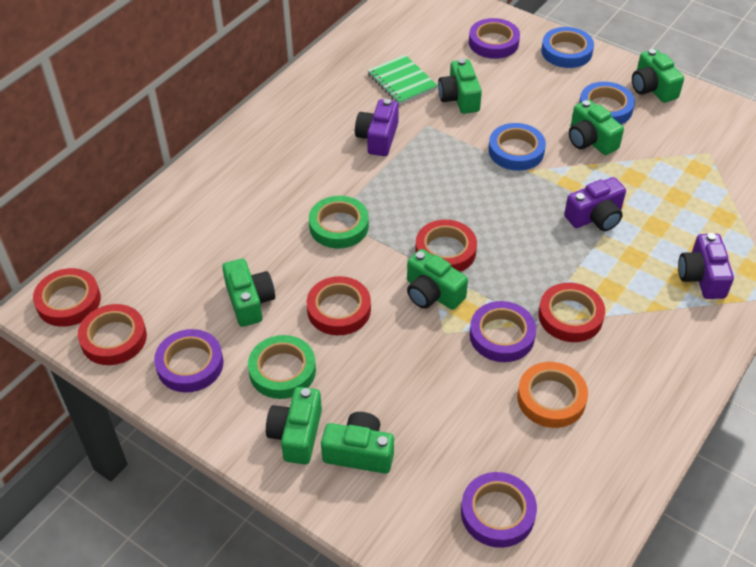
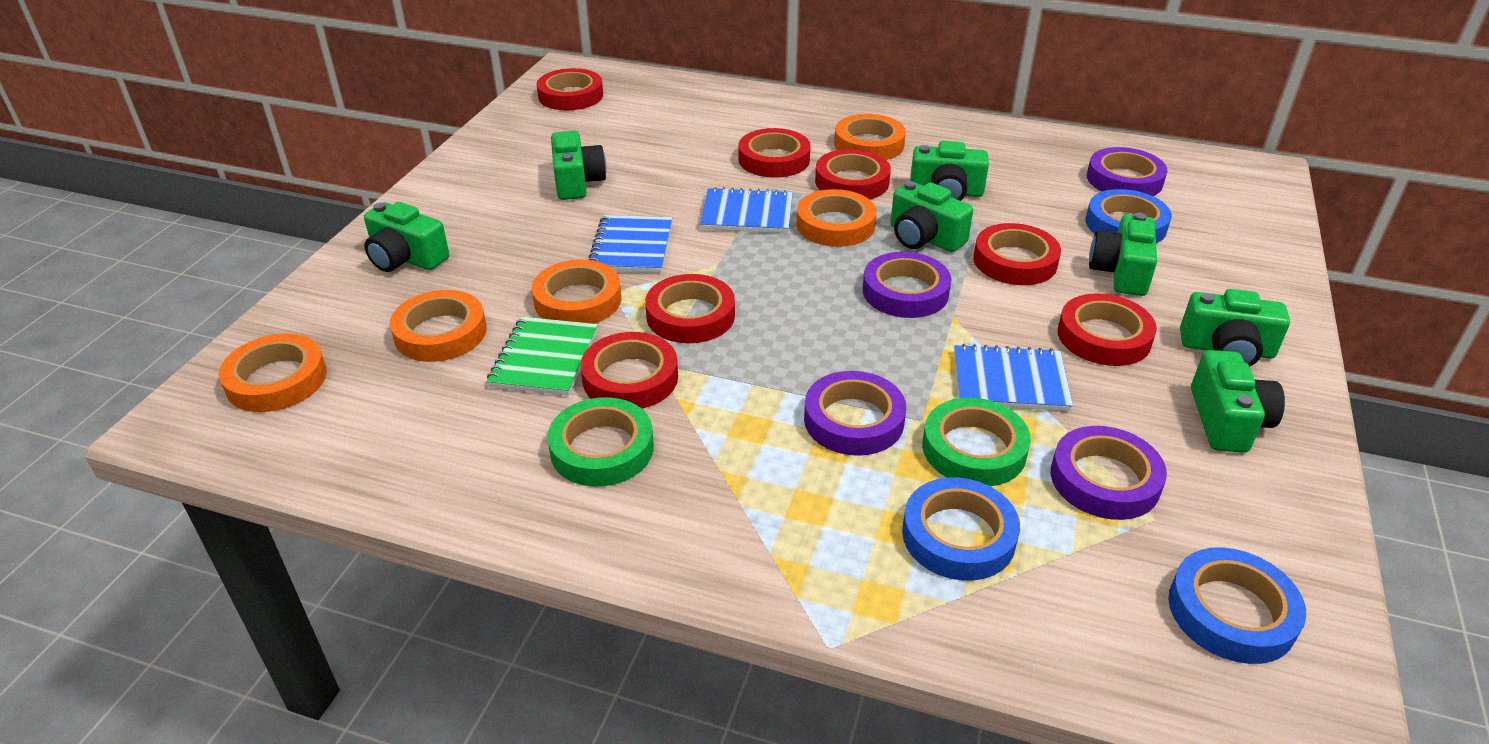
blue notebook: 0 -> 3
orange tape: 1 -> 5
purple camera: 3 -> 0
red tape: 5 -> 7

